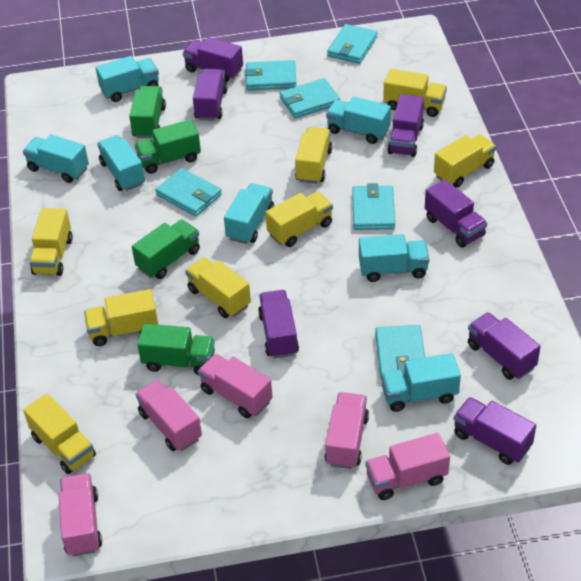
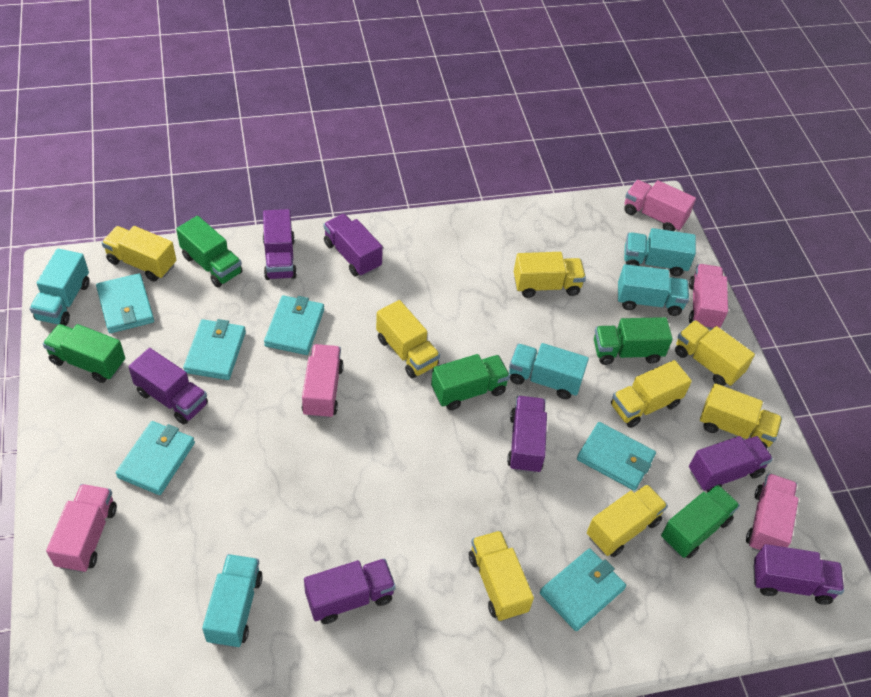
green truck: 4 -> 5
turquoise truck: 7 -> 5

